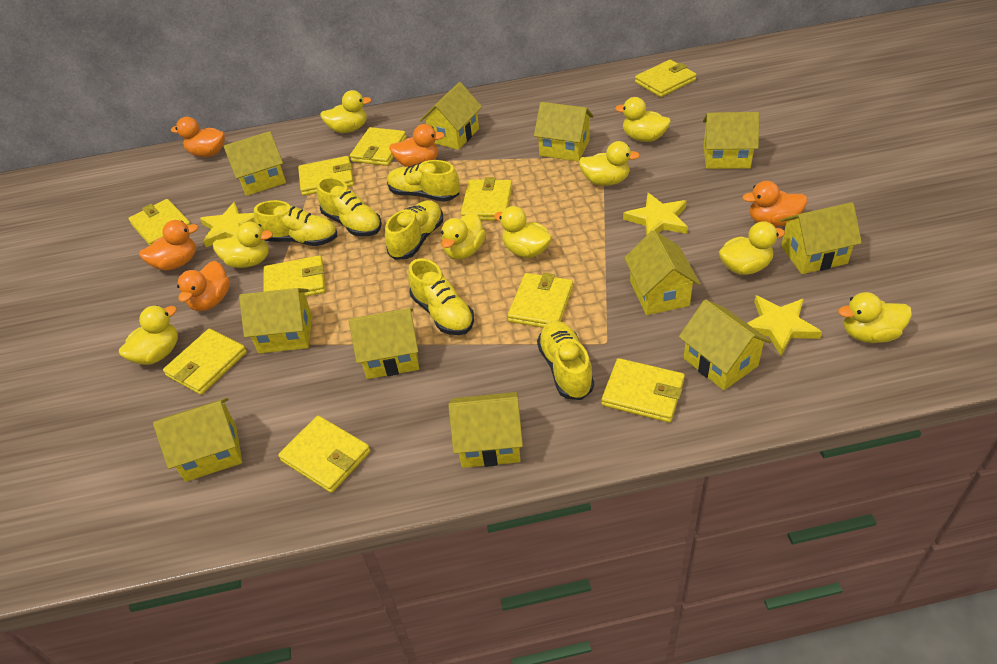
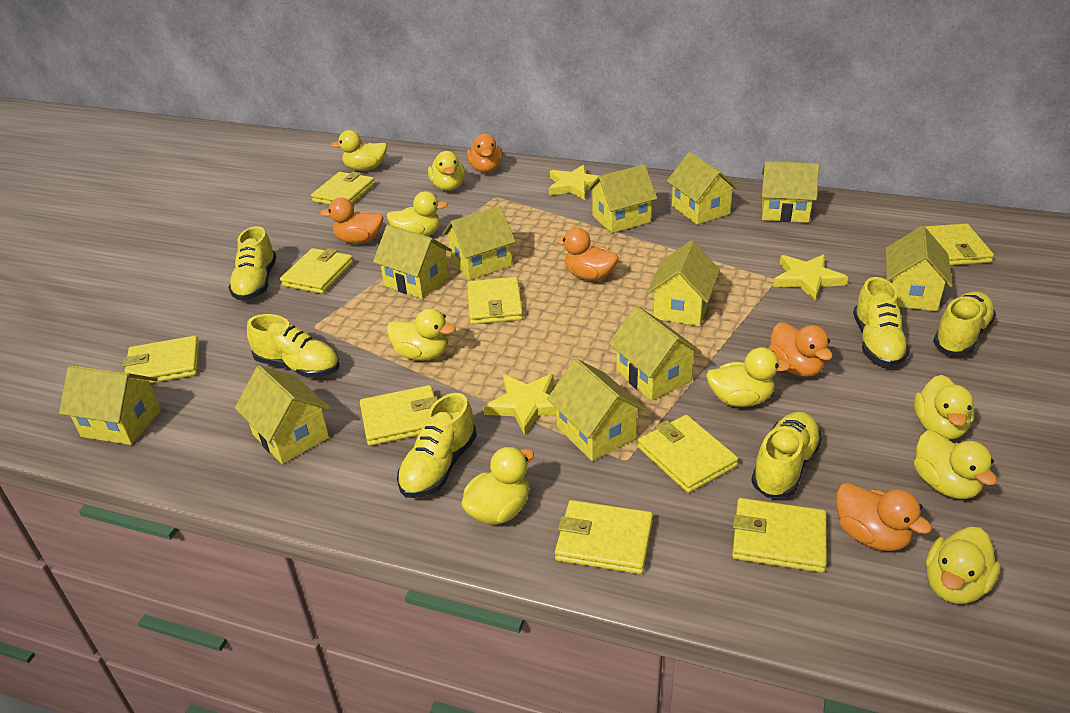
yellow wallet: 10 -> 9

